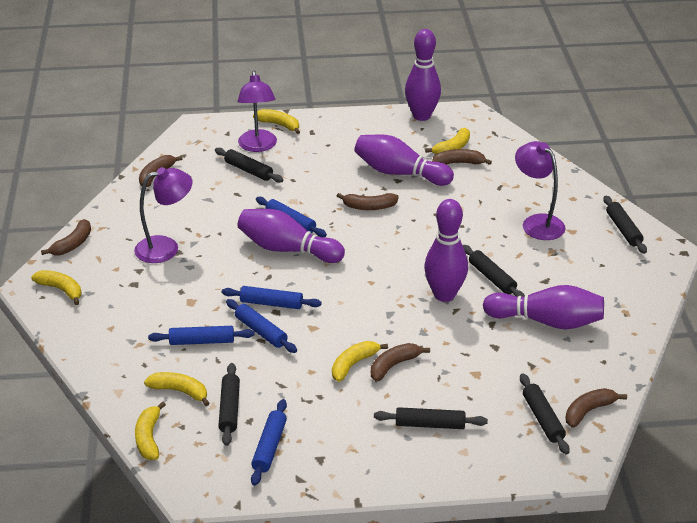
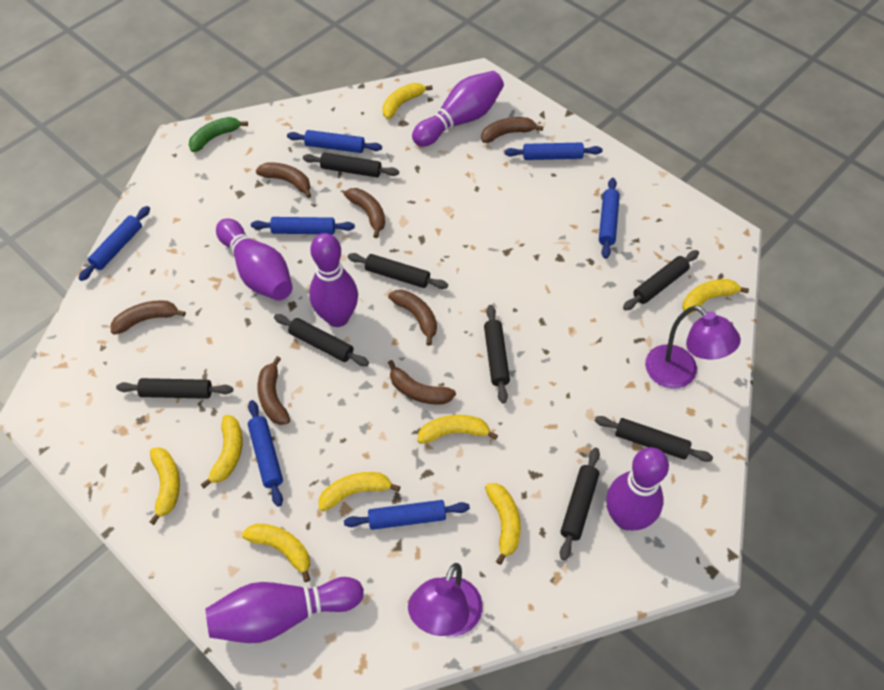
black rolling pin: 6 -> 8
blue rolling pin: 5 -> 7
brown banana: 6 -> 7
green banana: 0 -> 1
purple lamp: 3 -> 2
yellow banana: 6 -> 8

